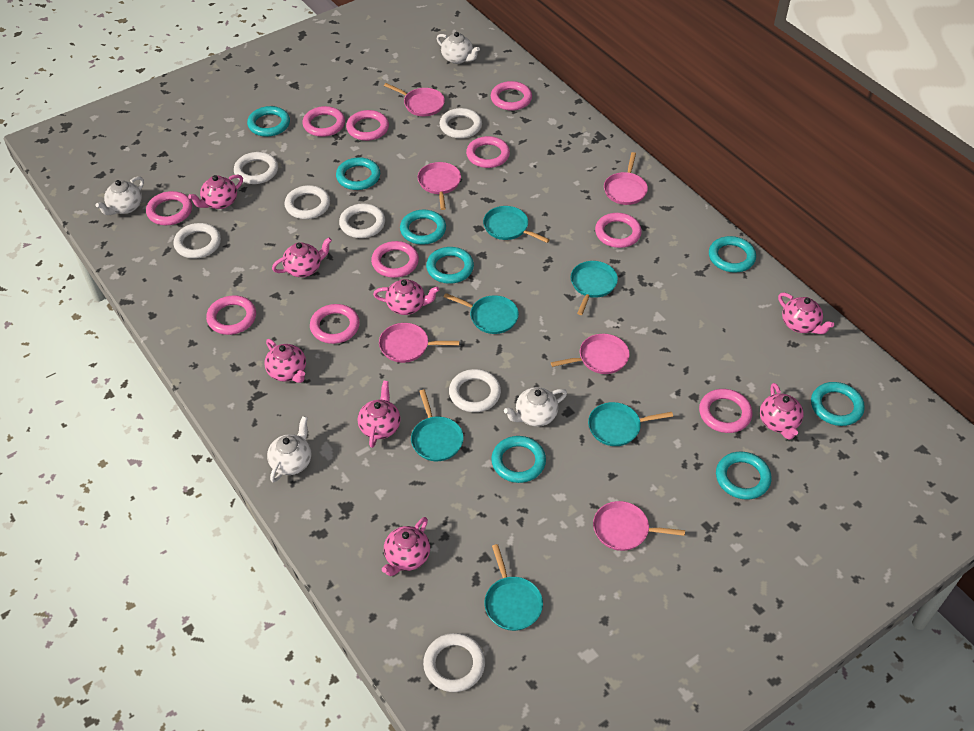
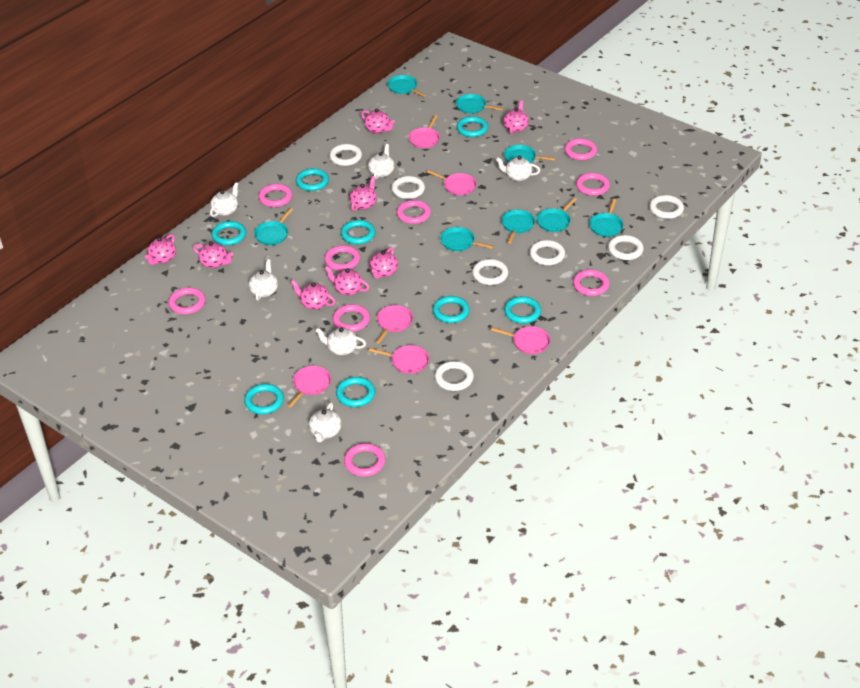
pink ring: 10 -> 9
turquoise pan: 6 -> 8
white teapot: 4 -> 6

